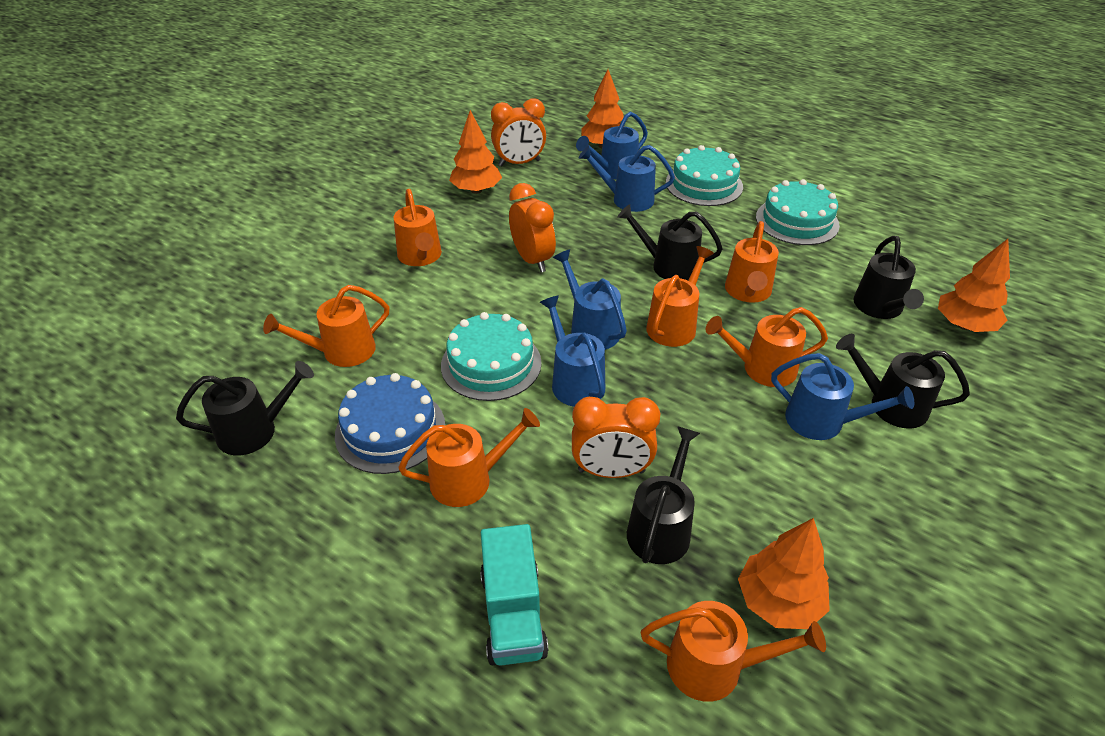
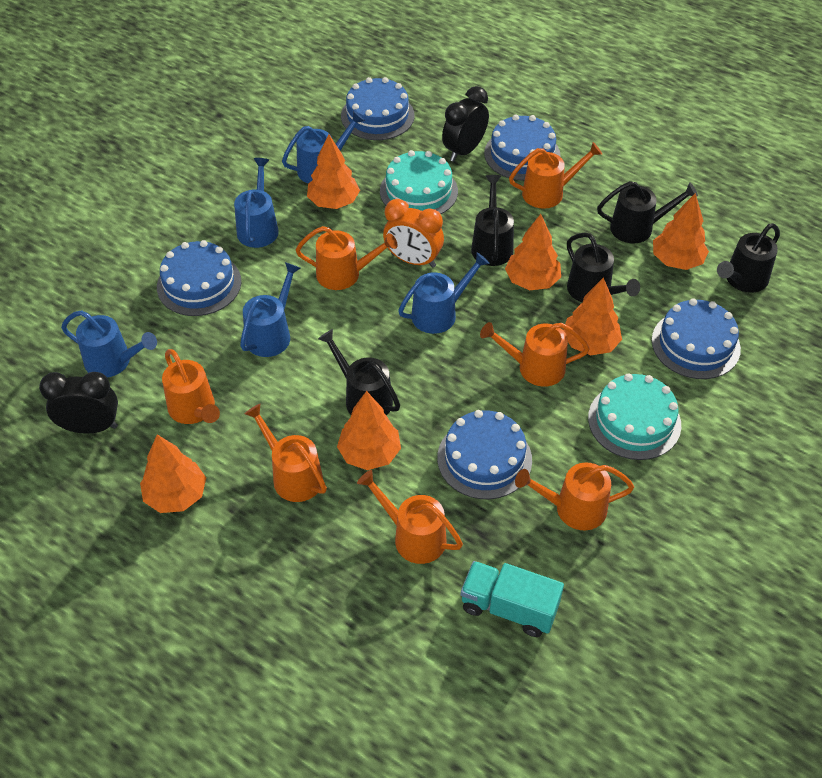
black clock: 0 -> 2
blue cake: 1 -> 5
orange clock: 3 -> 1
orange tree: 4 -> 6
turquoise cake: 3 -> 2

